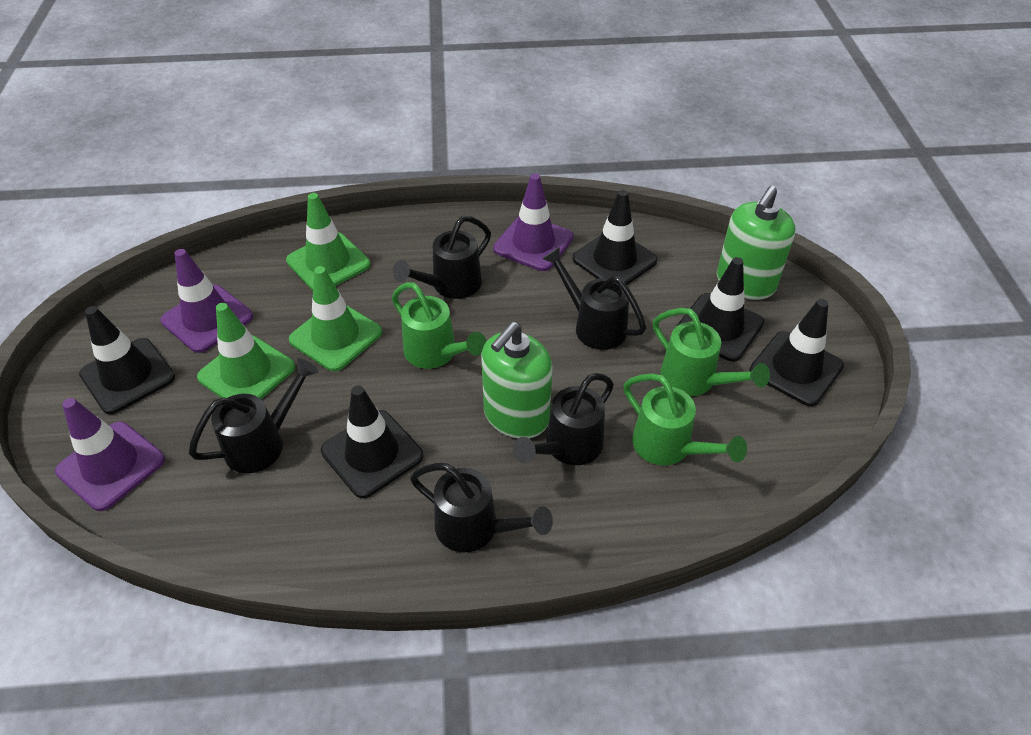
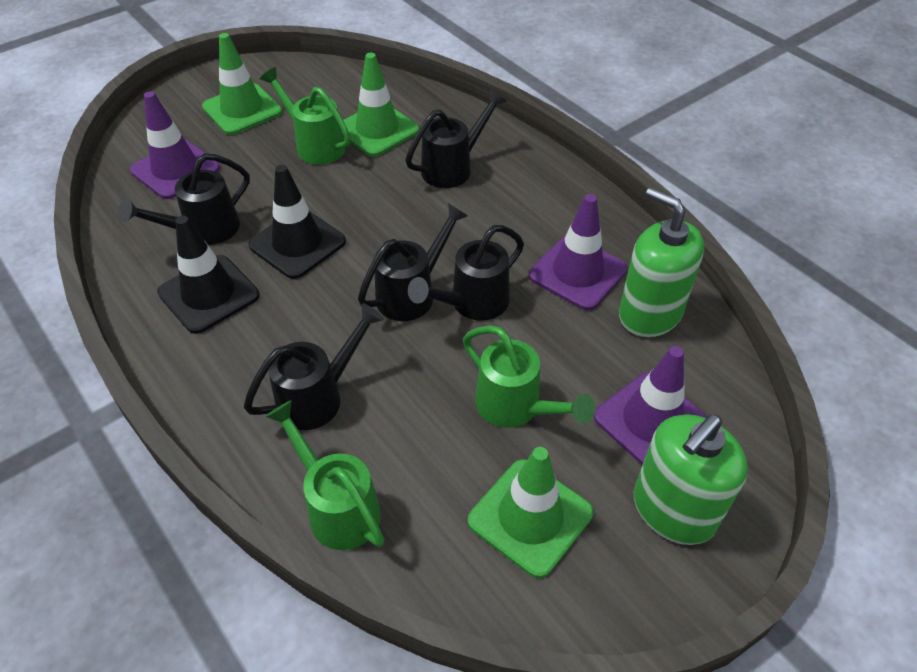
black traffic cone: 5 -> 2

